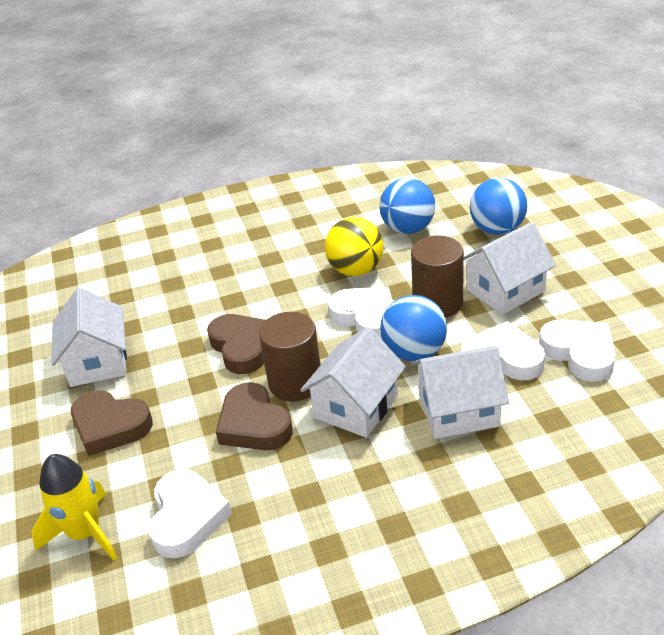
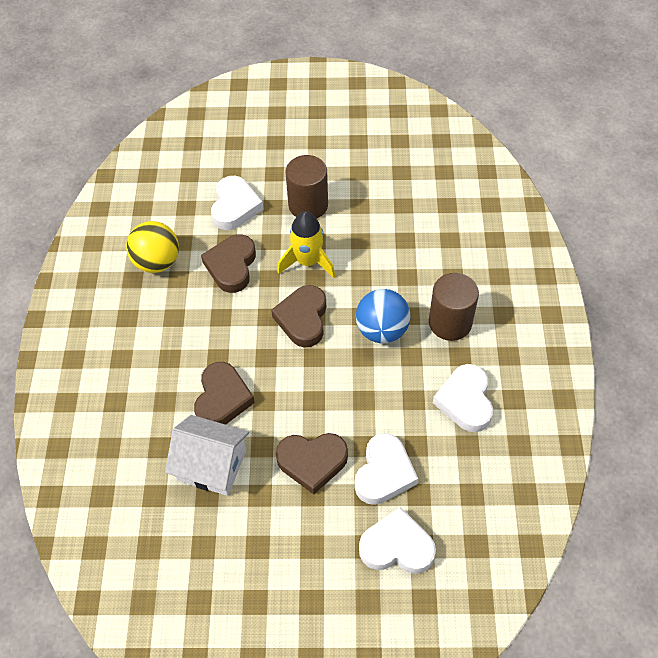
blue ball: 3 -> 1
brown heart: 3 -> 4
white house: 4 -> 1

